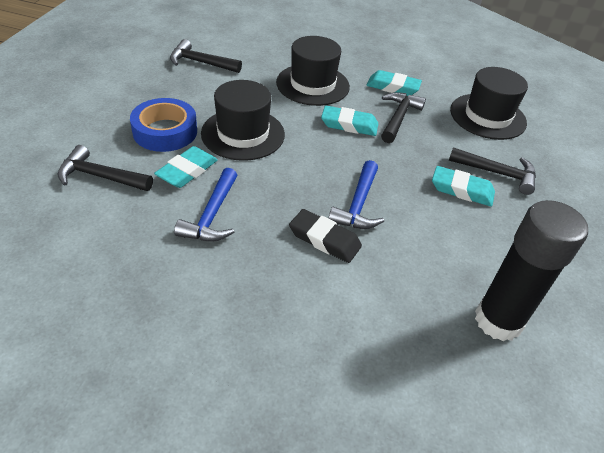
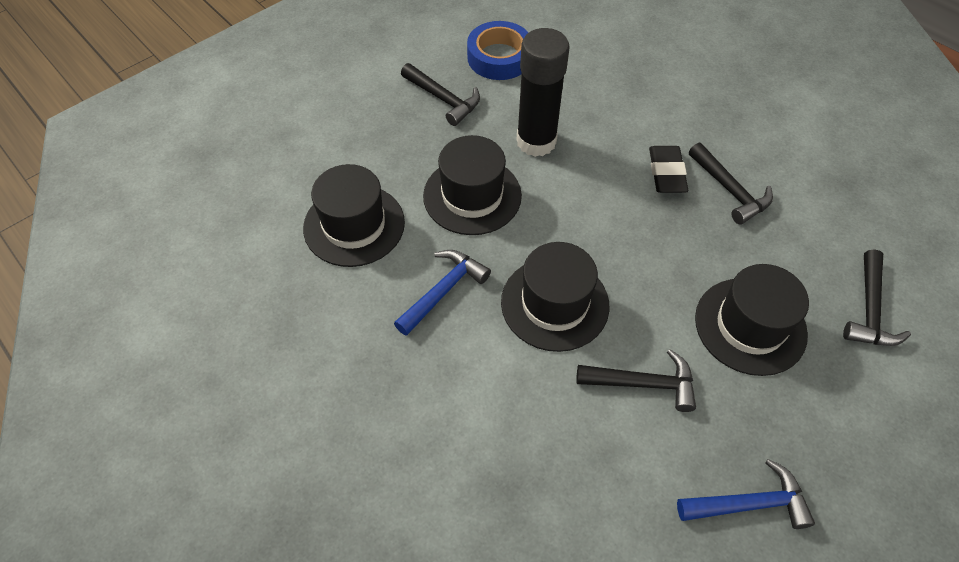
black hat: 3 -> 4
turquoise eraser: 4 -> 0

